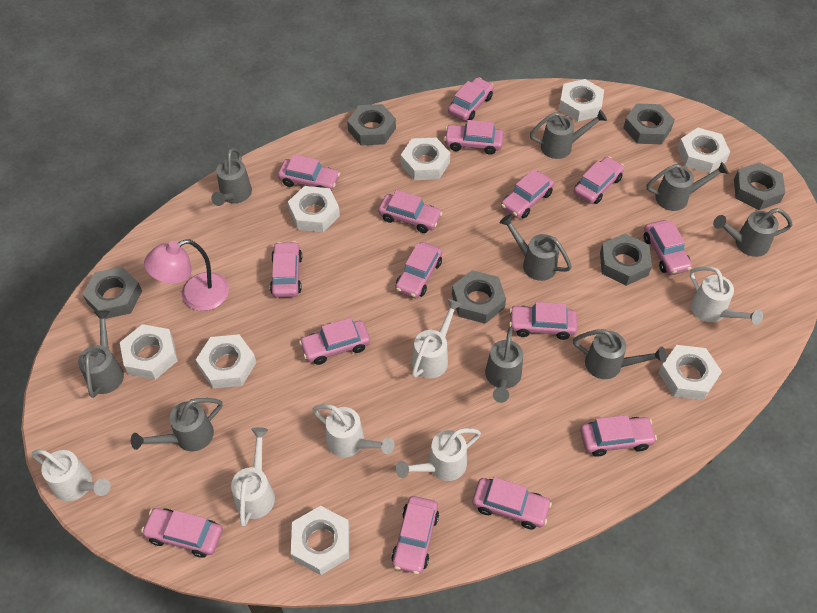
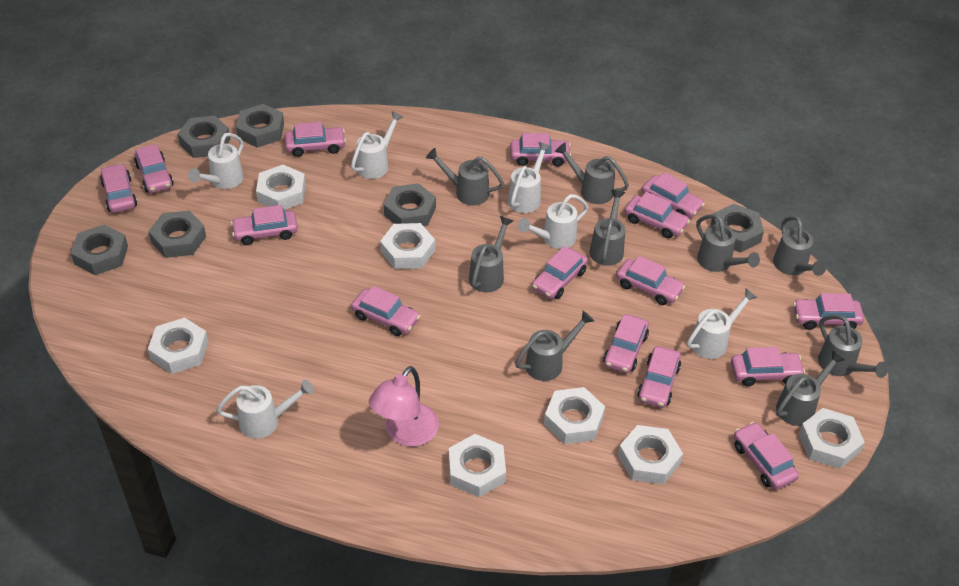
white nut: 8 -> 7

